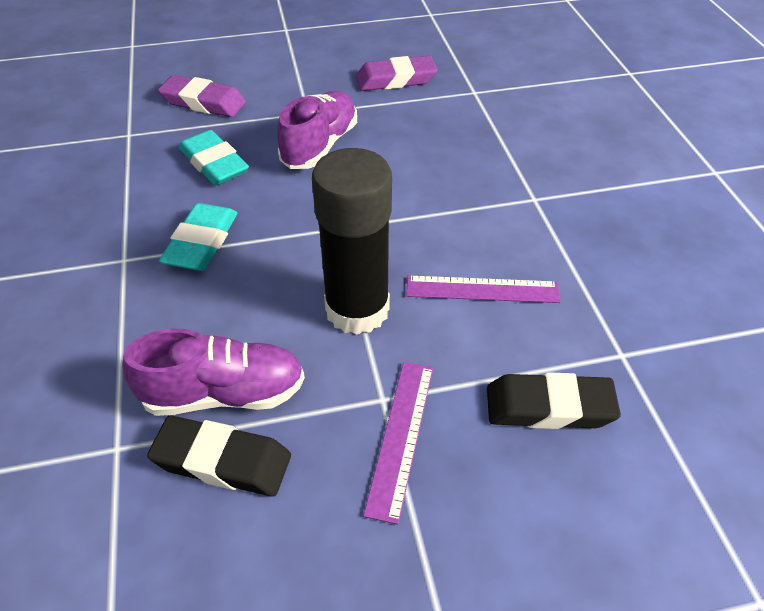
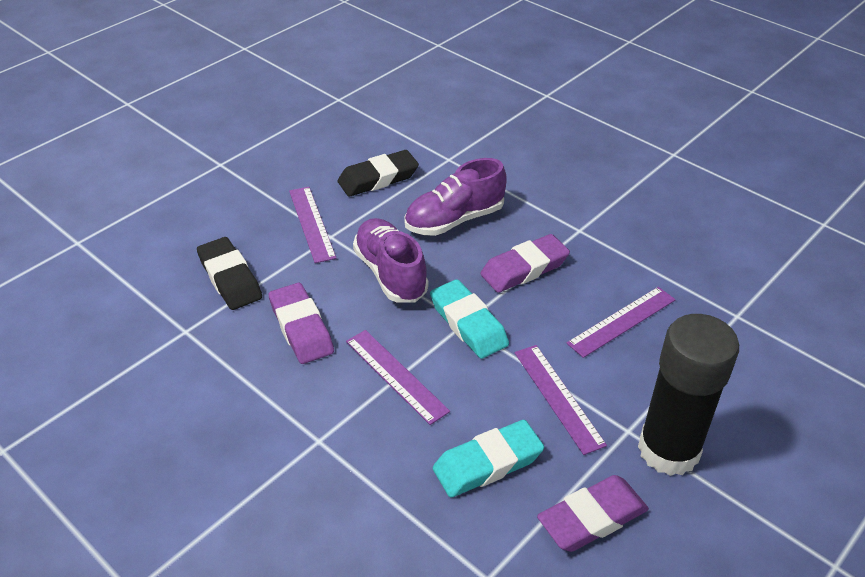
purple eraser: 2 -> 3
purple ruler: 2 -> 4

